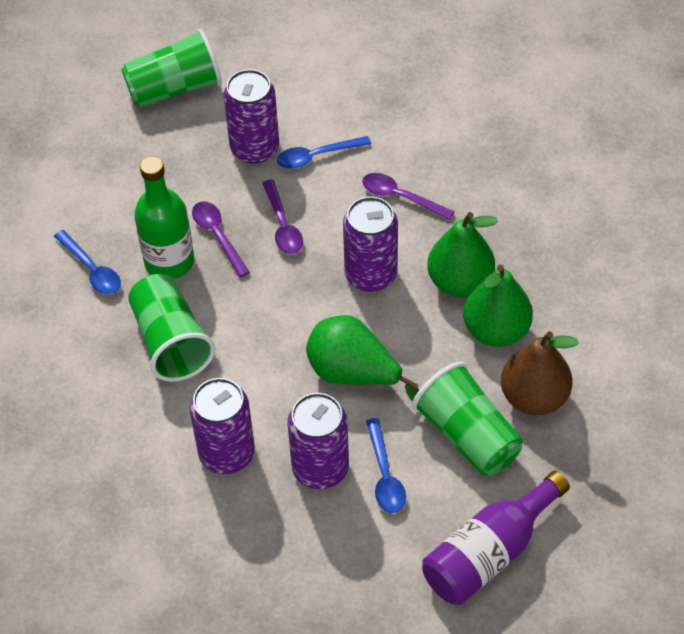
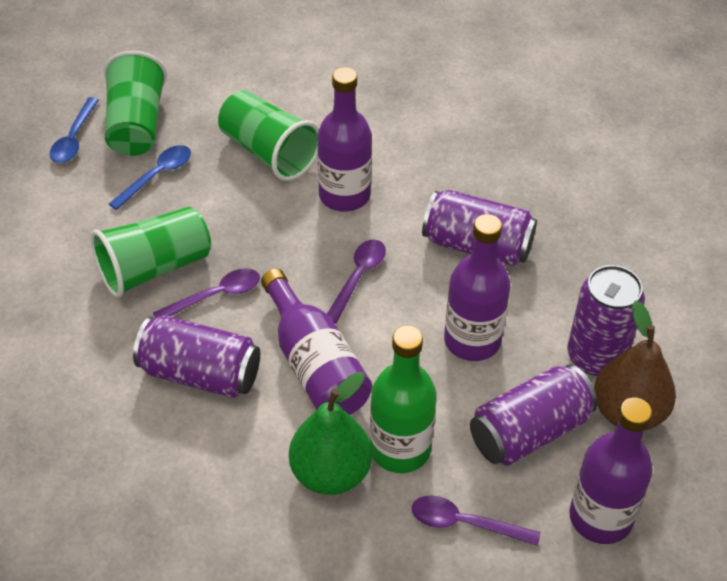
blue spoon: 3 -> 2
green pear: 3 -> 1
purple bottle: 1 -> 4

